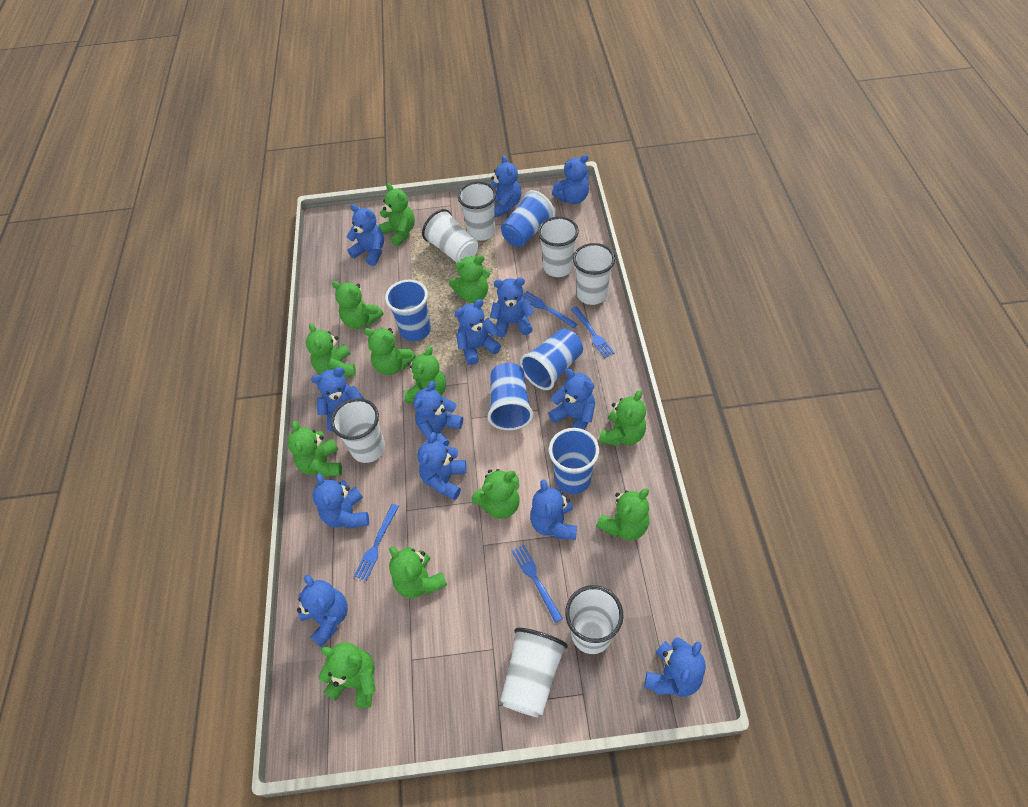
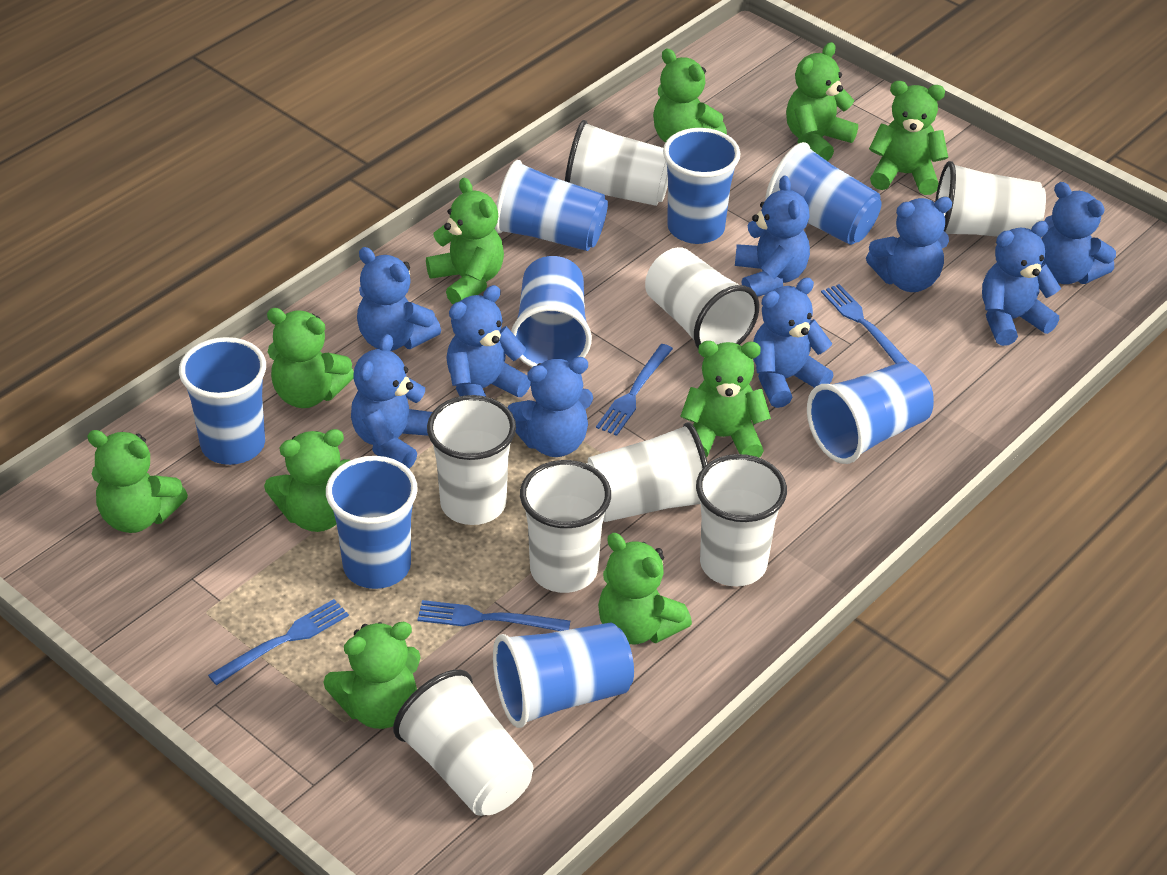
blue cup: 5 -> 8
blue teddy bear: 13 -> 9
green teddy bear: 12 -> 10
white cup: 7 -> 8

